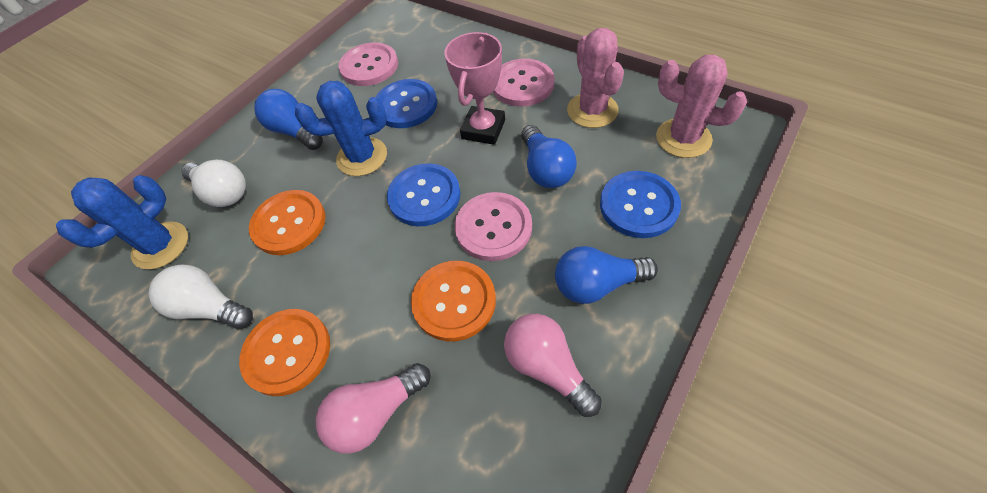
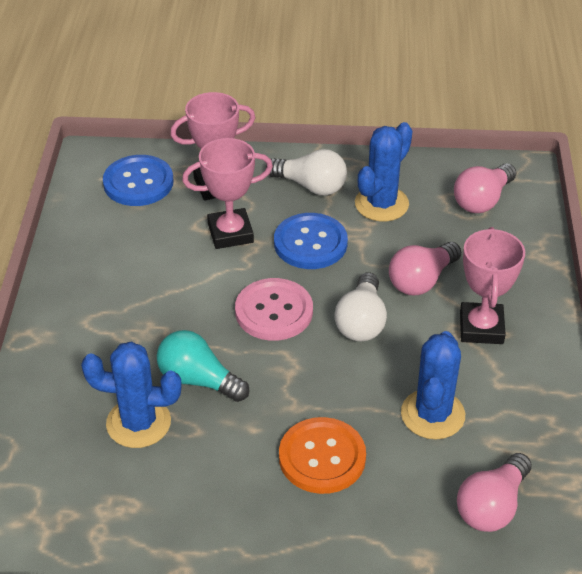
blue button: 3 -> 2
blue cactus: 2 -> 3
blue light bulb: 3 -> 0
orange button: 3 -> 1
pink button: 3 -> 1
pink cactus: 2 -> 0
pink light bulb: 2 -> 3
pink trophy: 1 -> 3
turquoise light bulb: 0 -> 1

